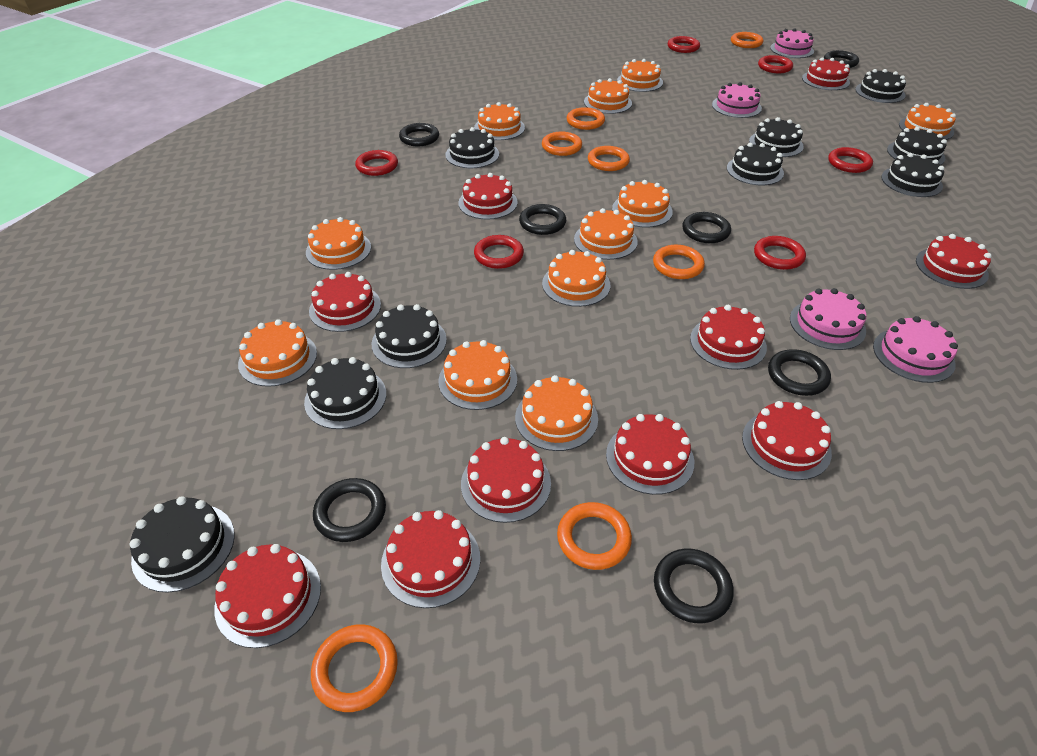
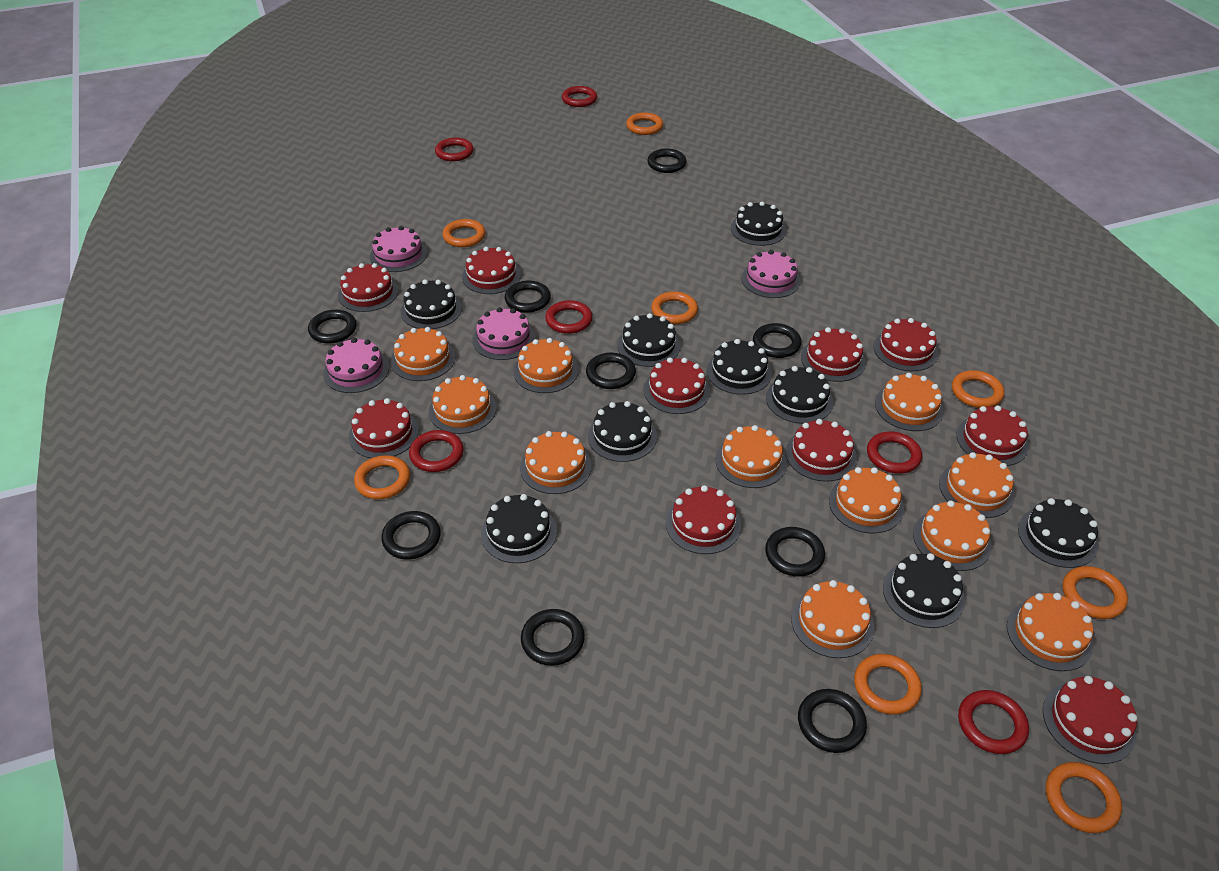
black ring: 7 -> 9
orange ring: 7 -> 8

